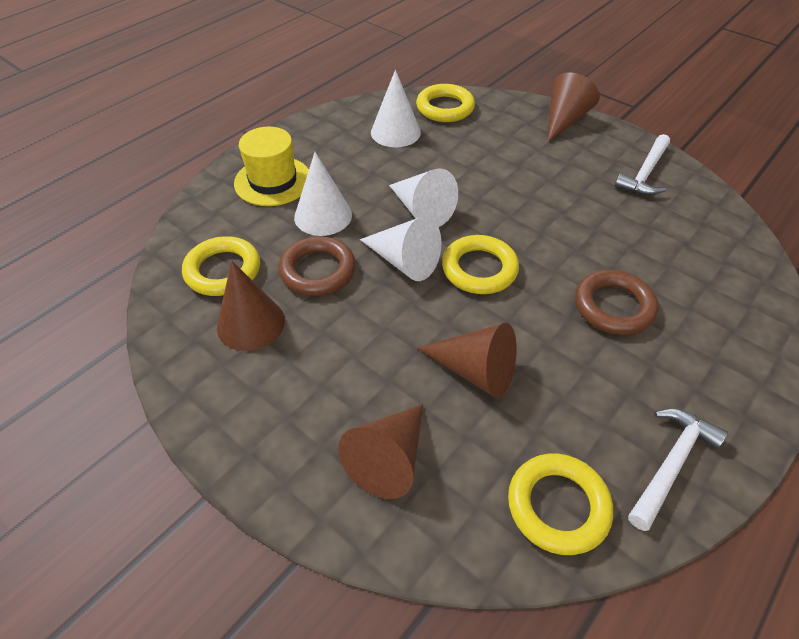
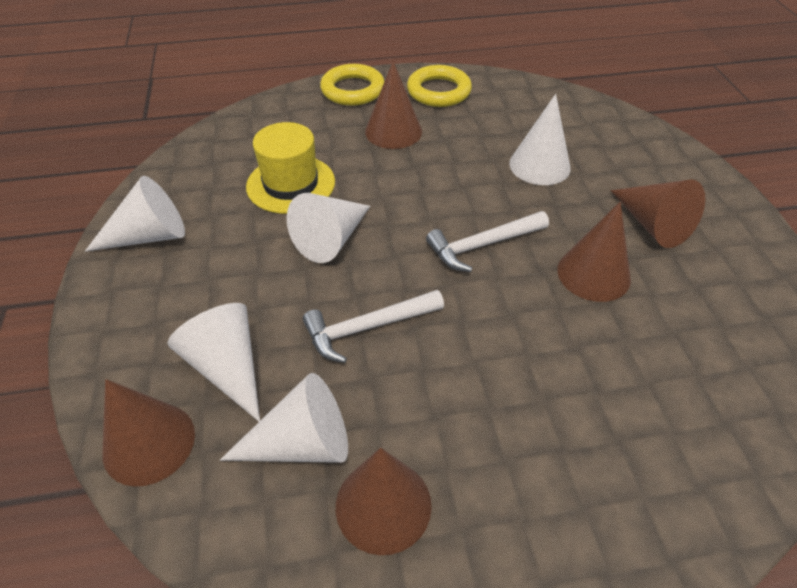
brown cone: 4 -> 5
brown ring: 2 -> 0
white cone: 4 -> 5
yellow ring: 4 -> 2

